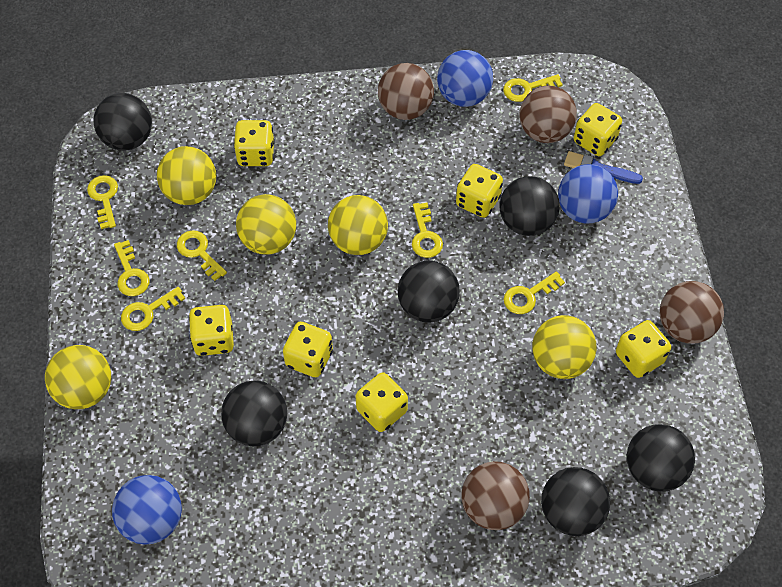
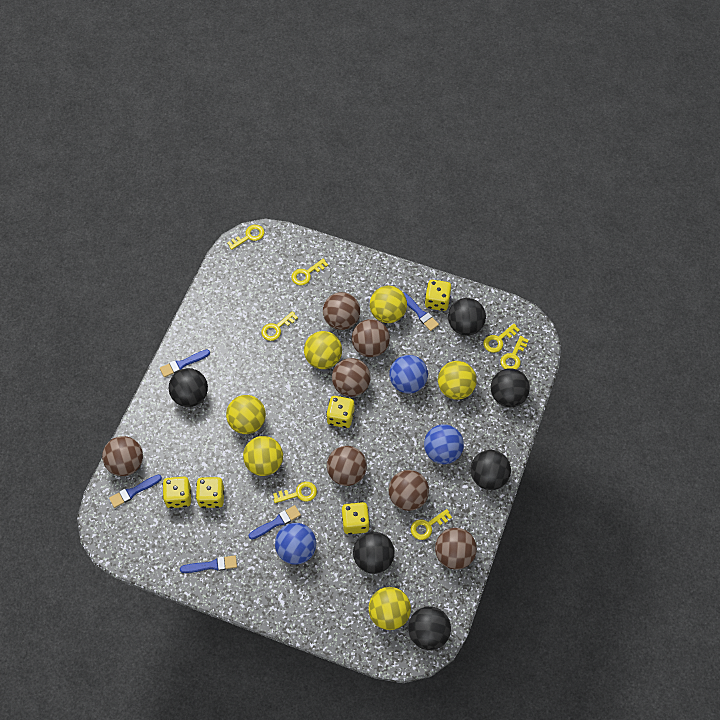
blue brush: 1 -> 5
brown ball: 4 -> 7
yellow ball: 5 -> 6
yellow dice: 7 -> 5

